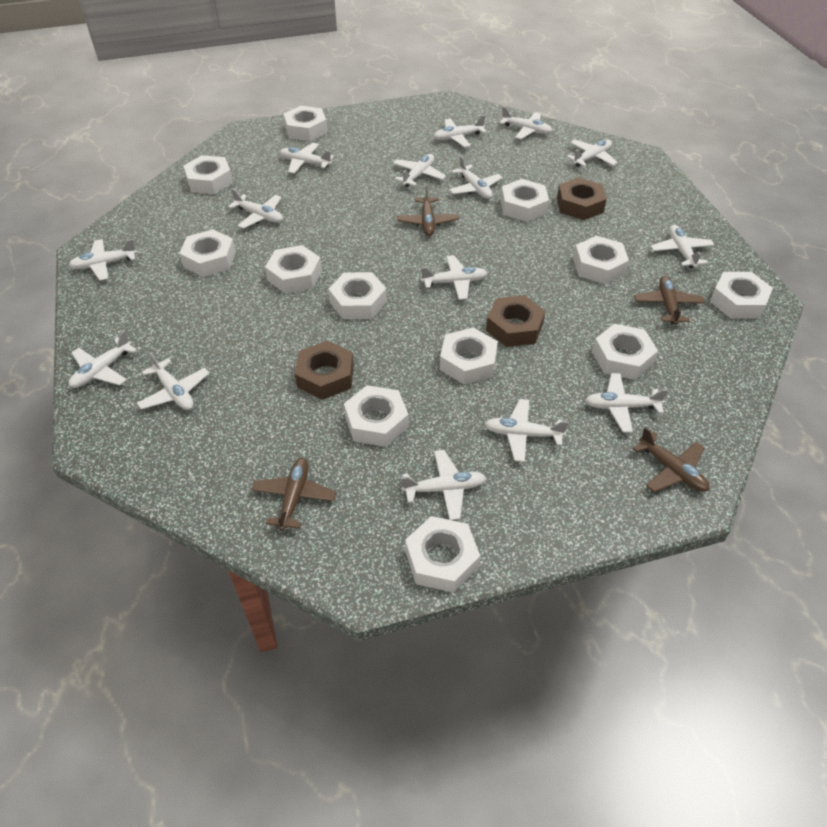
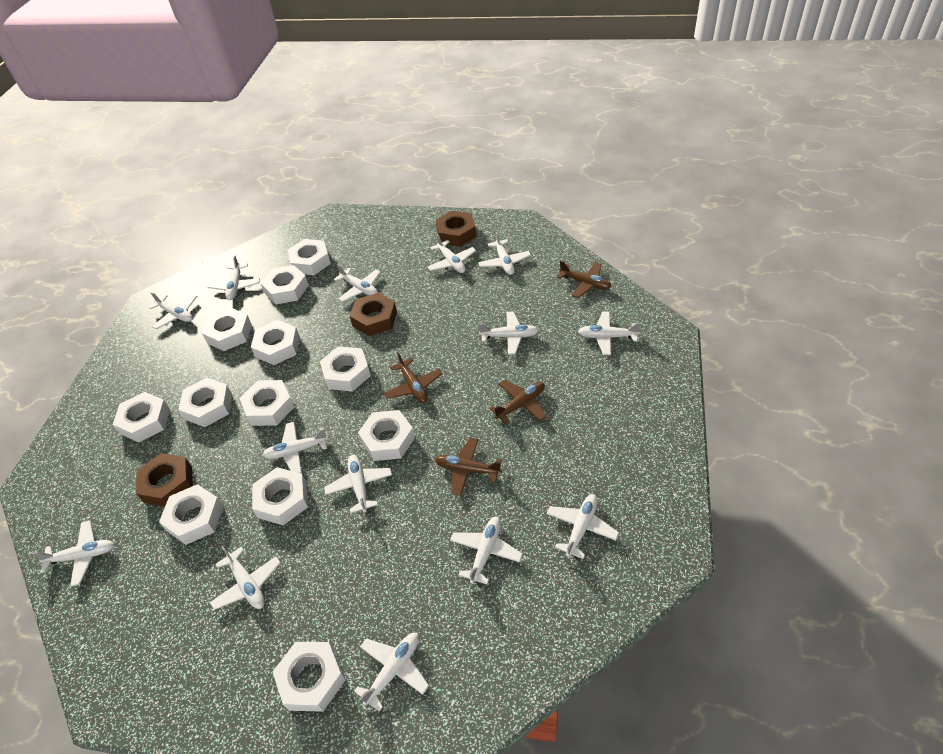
white plane: 15 -> 14

